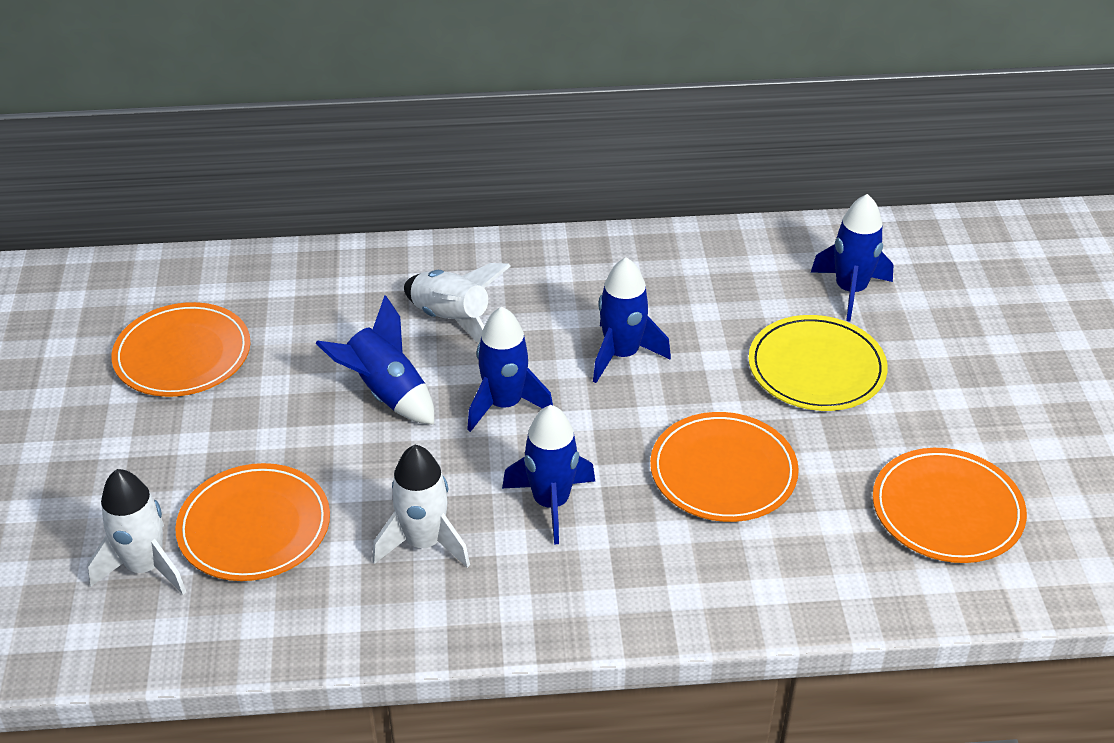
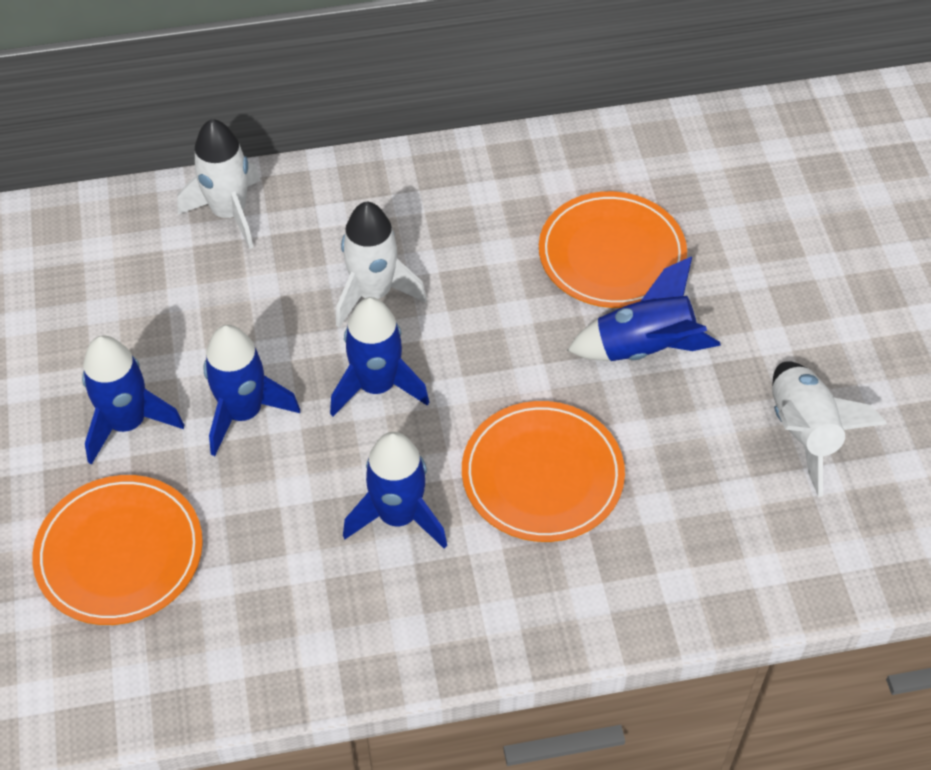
orange plate: 4 -> 3
yellow plate: 1 -> 0

